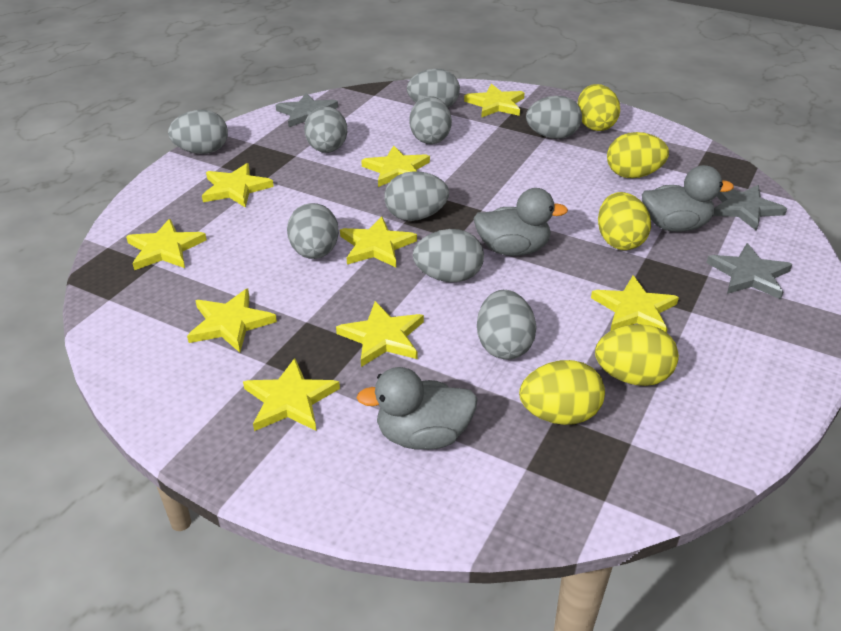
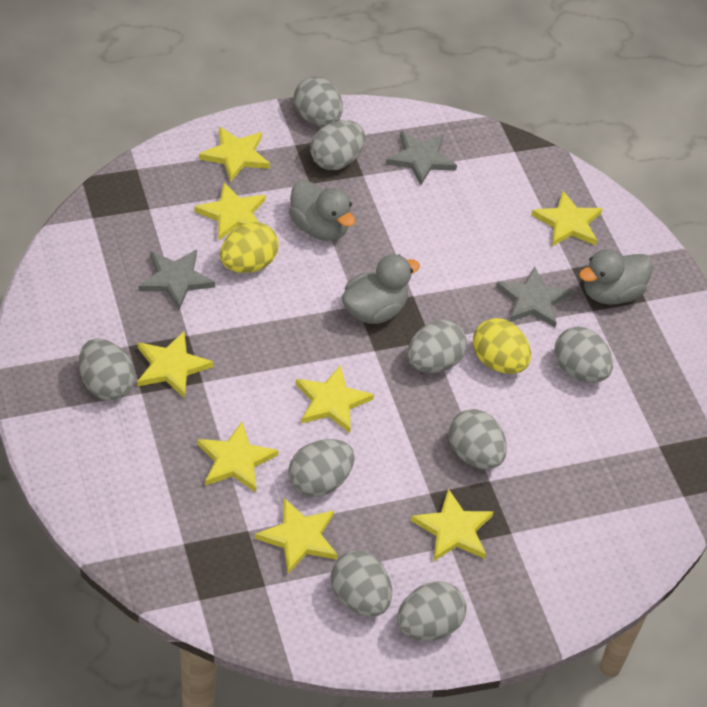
yellow egg: 5 -> 2
yellow star: 9 -> 8

